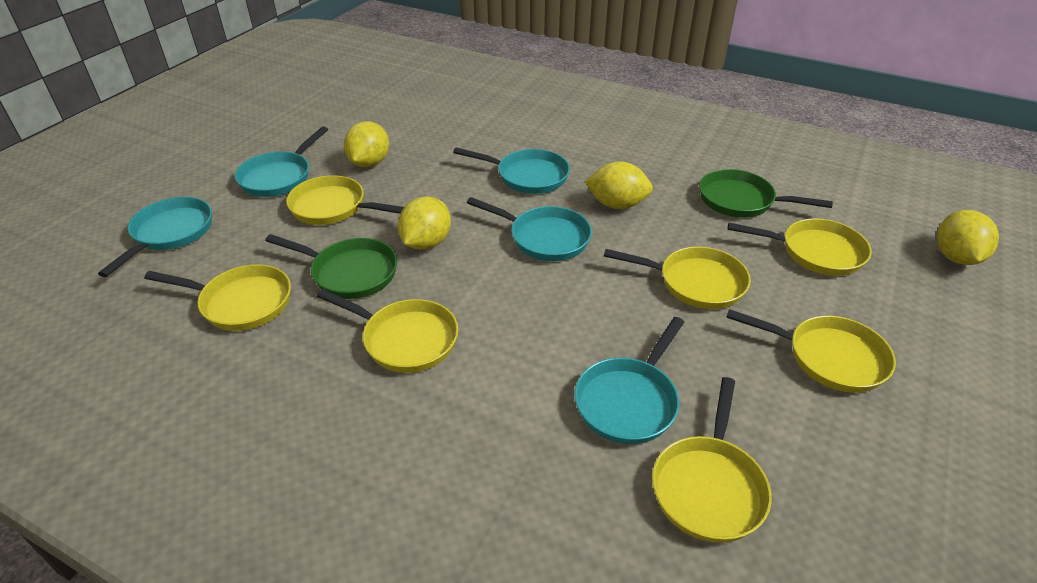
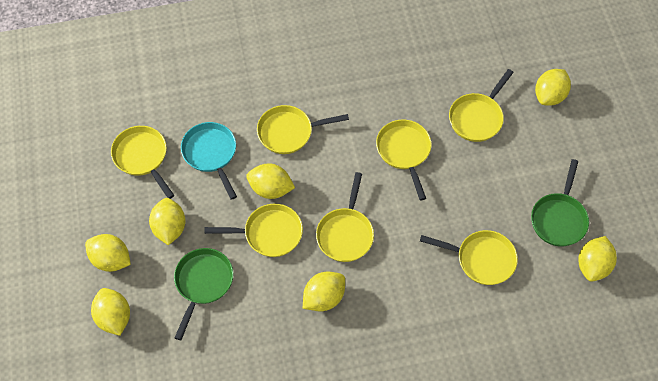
turquoise pan: 5 -> 1
yellow lemon: 4 -> 7

